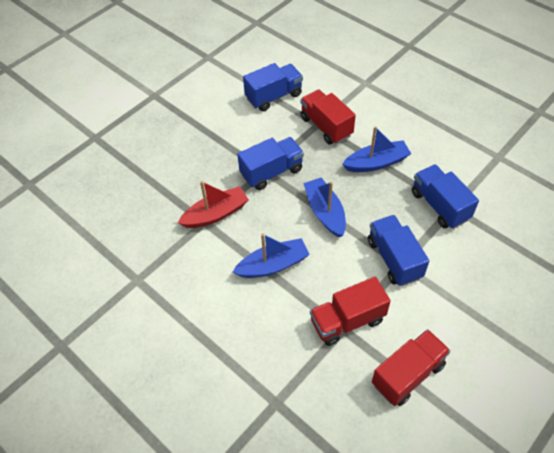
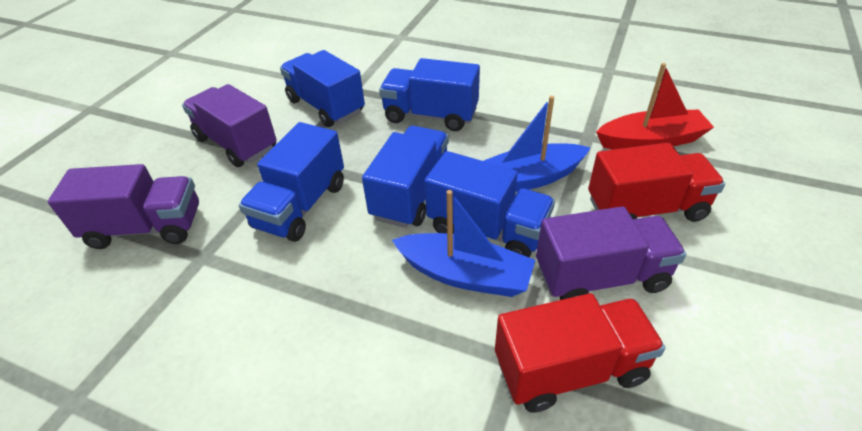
blue boat: 3 -> 2
blue truck: 4 -> 5
purple truck: 0 -> 3
red truck: 3 -> 2

